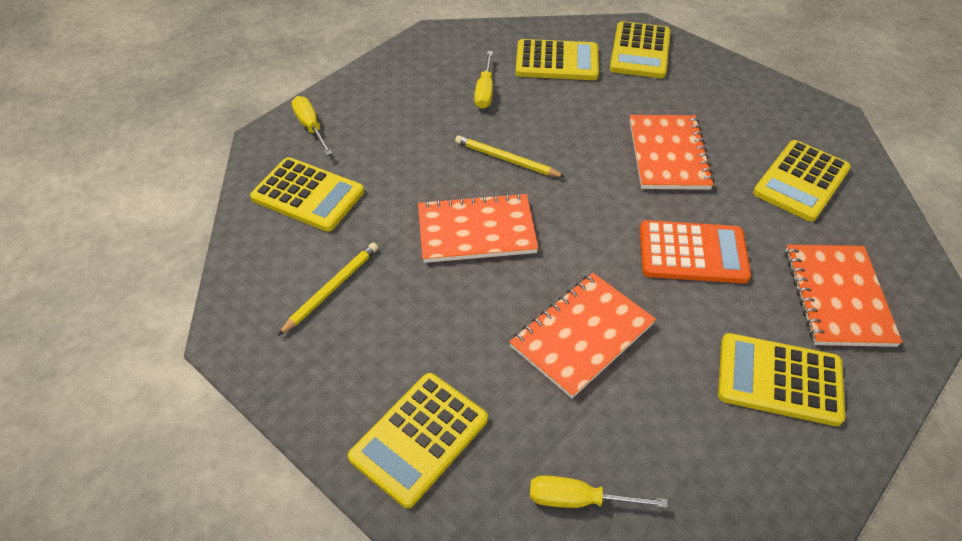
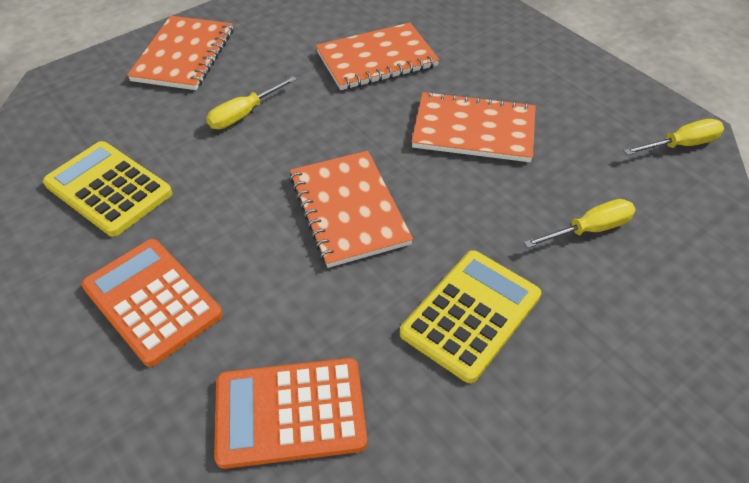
orange calculator: 1 -> 2
yellow calculator: 6 -> 2
yellow pencil: 2 -> 0

